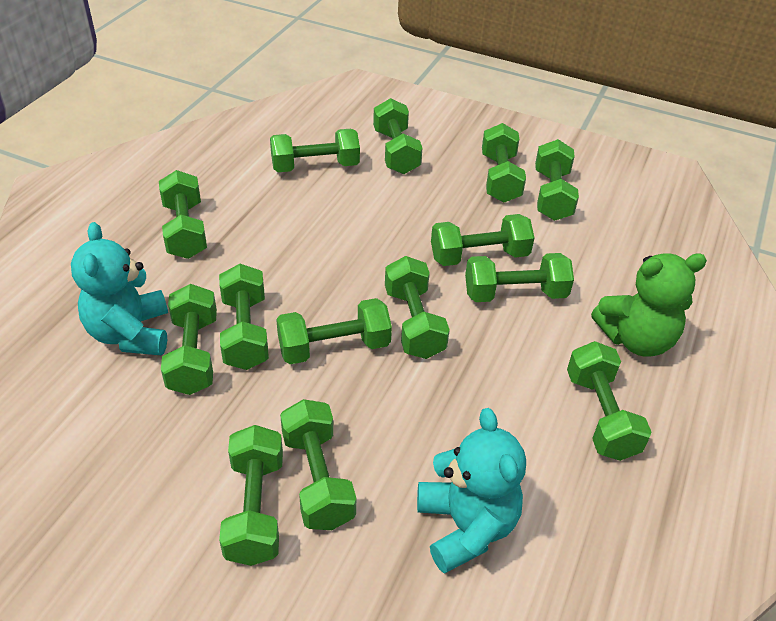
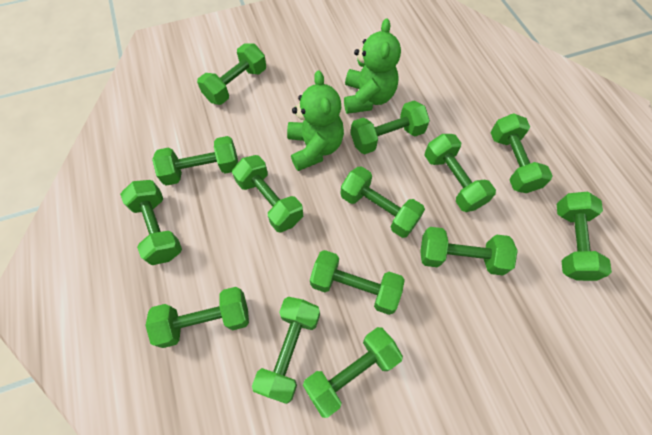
green teddy bear: 1 -> 2
turquoise teddy bear: 2 -> 0

